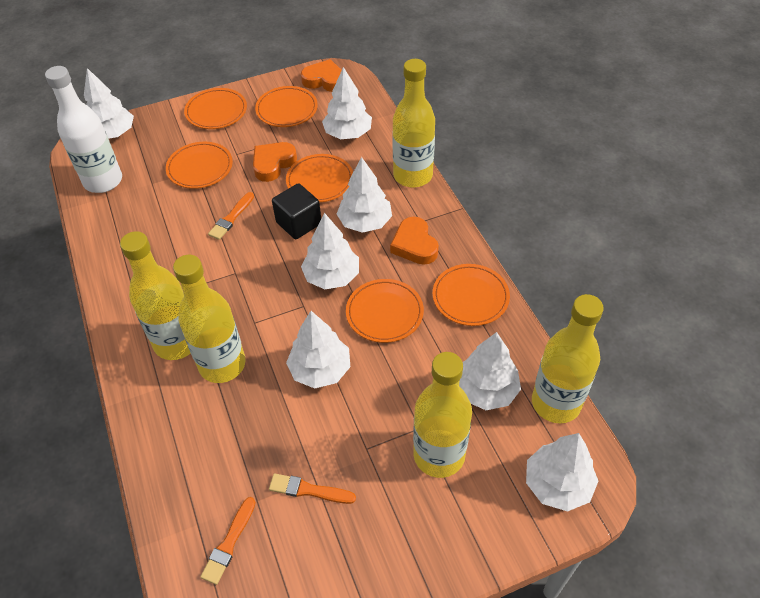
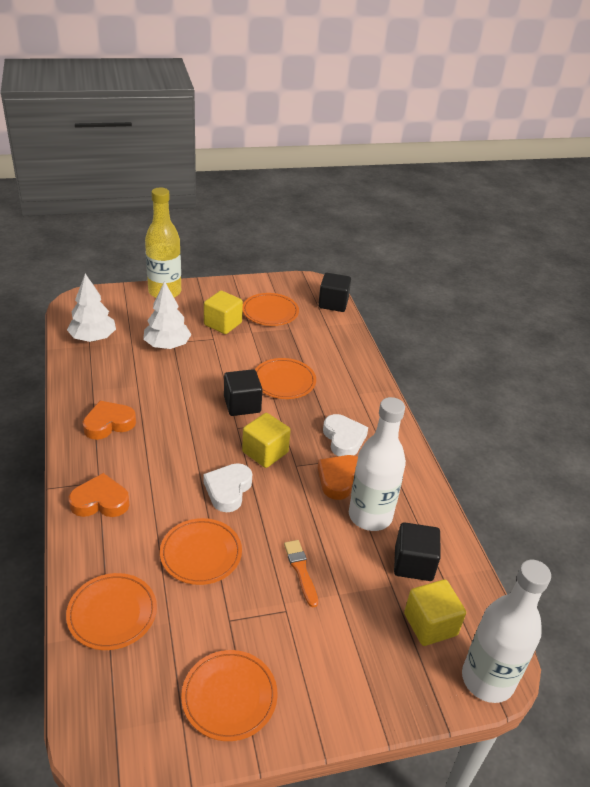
black cube: 1 -> 3
orange brush: 3 -> 1
orange plate: 6 -> 5
white bottle: 1 -> 2
white heart: 0 -> 2
white tree: 7 -> 2
yellow bottle: 5 -> 1
yellow cube: 0 -> 3

